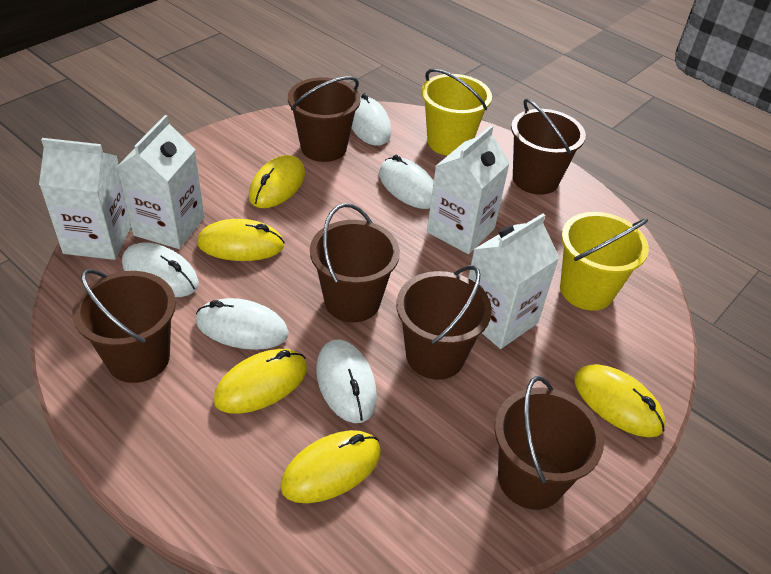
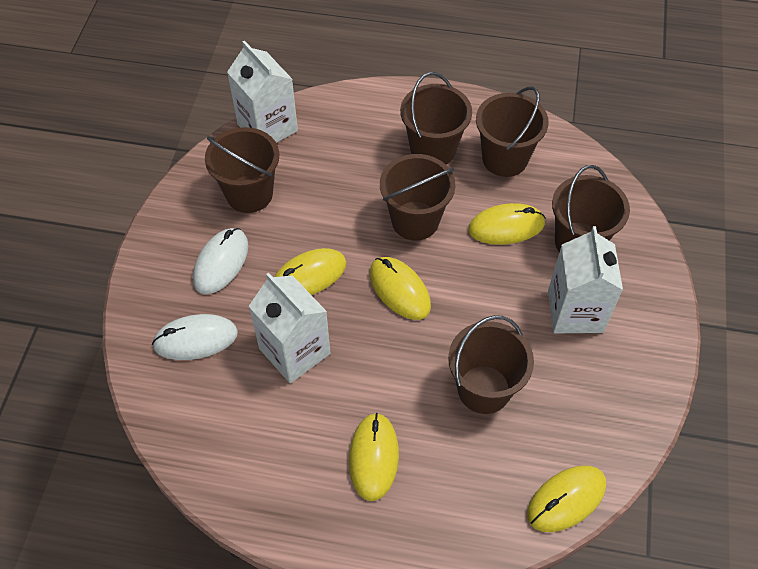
white carton: 4 -> 3
white mouse: 5 -> 2
yellow bucket: 2 -> 0

